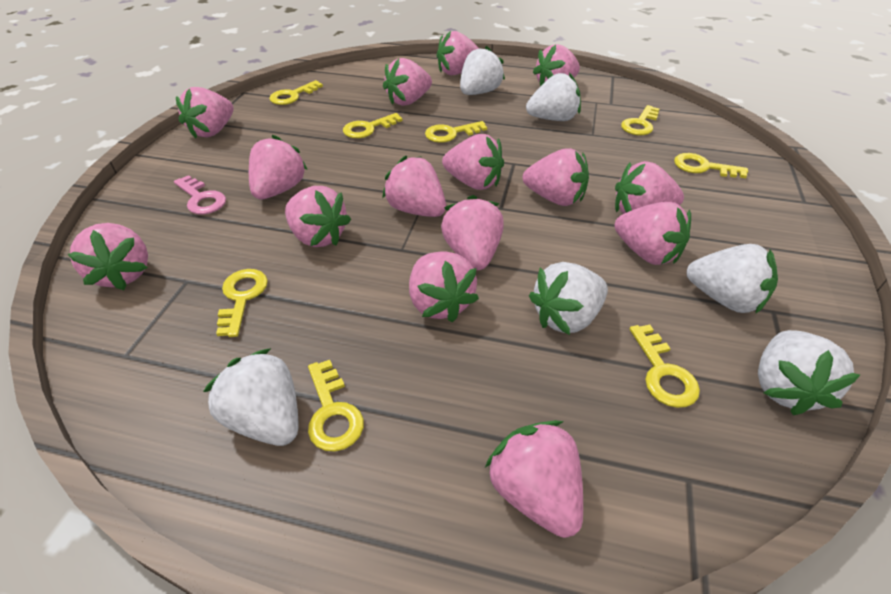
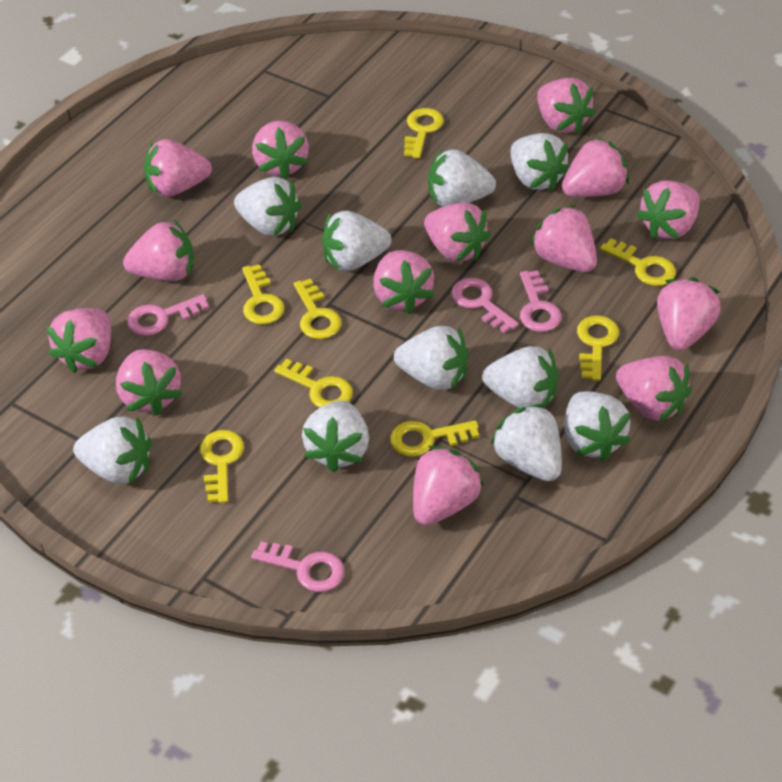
pink key: 1 -> 4
pink strawberry: 15 -> 14
white strawberry: 6 -> 10

